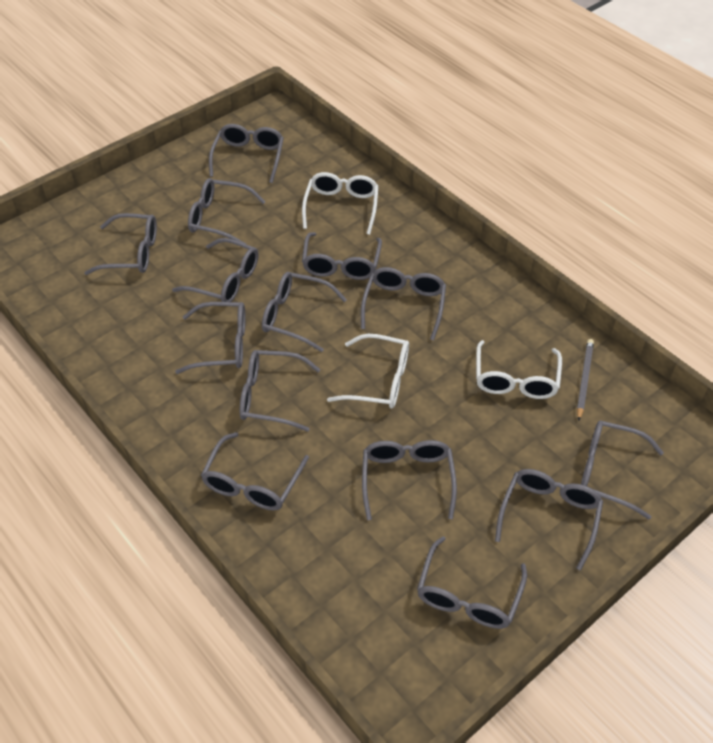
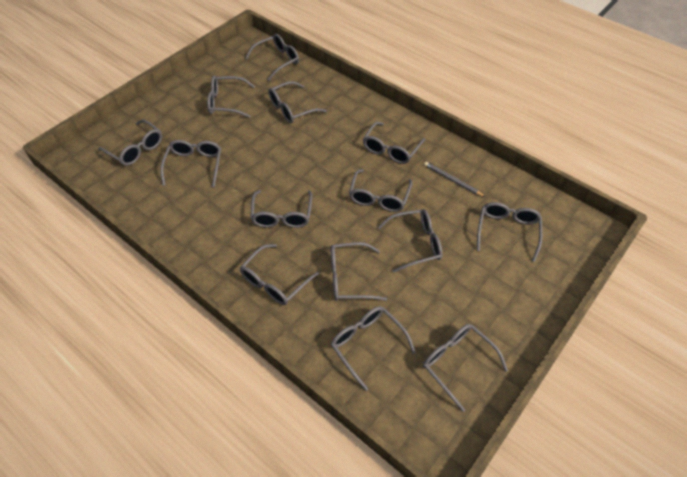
white glasses: 3 -> 0

